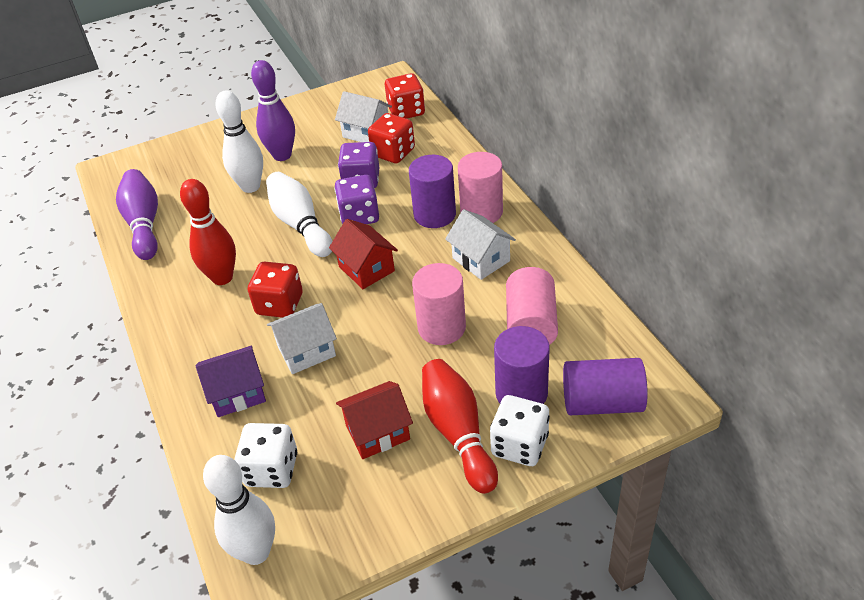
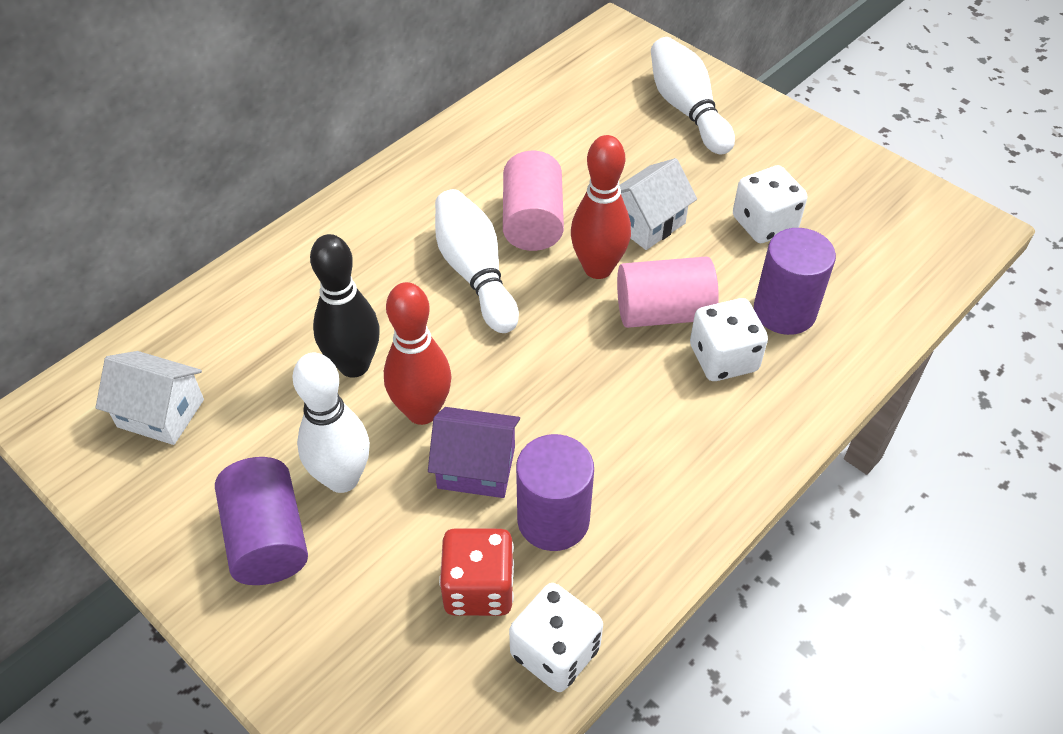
black bowling pin: 0 -> 1
pink cylinder: 3 -> 2
purple bowling pin: 2 -> 0
purple dice: 2 -> 0
red dice: 3 -> 1
red house: 2 -> 0
white dice: 2 -> 3
white house: 3 -> 2

